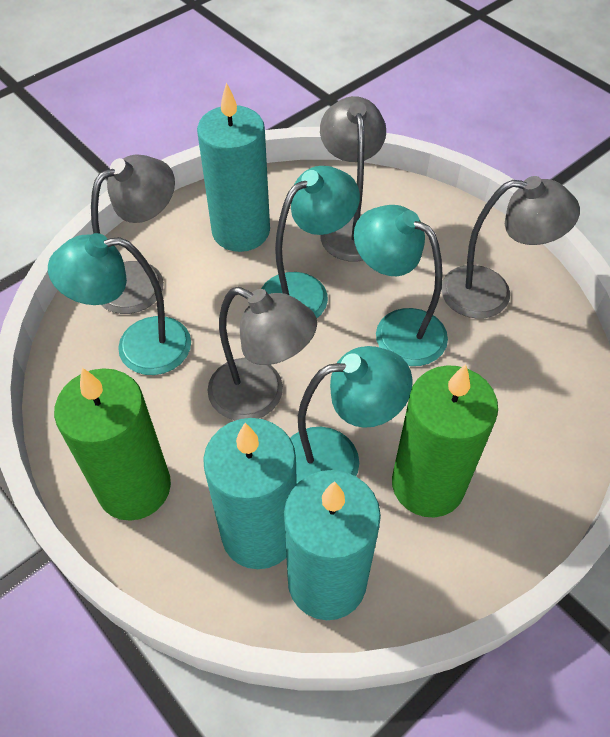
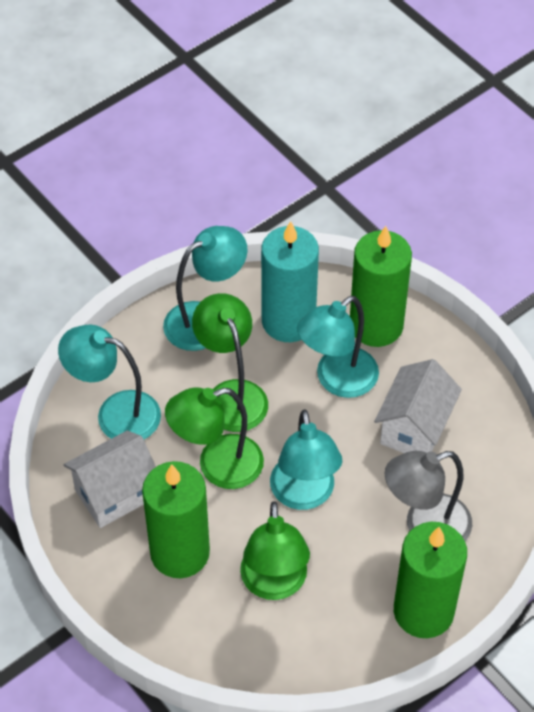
green candle: 2 -> 3
green lamp: 0 -> 3
grey lamp: 4 -> 1
turquoise candle: 3 -> 1
white house: 0 -> 2

